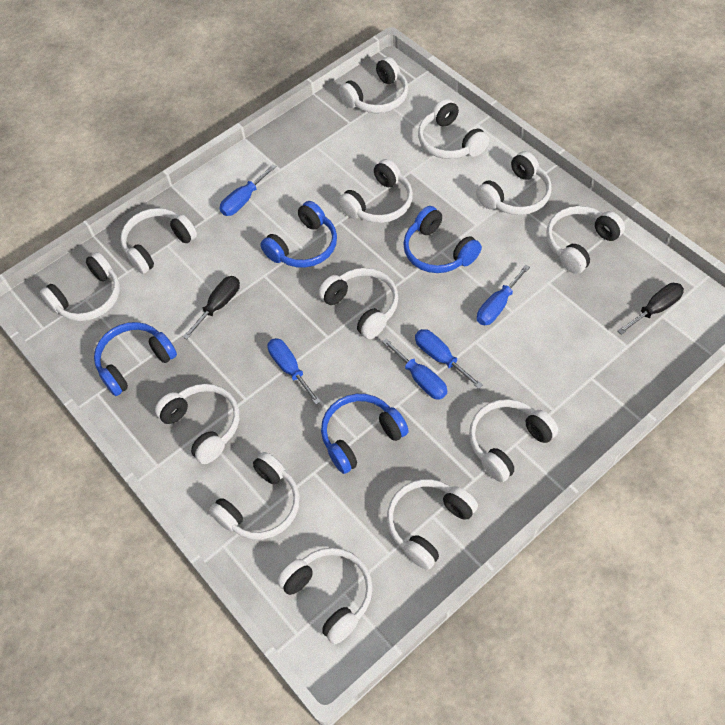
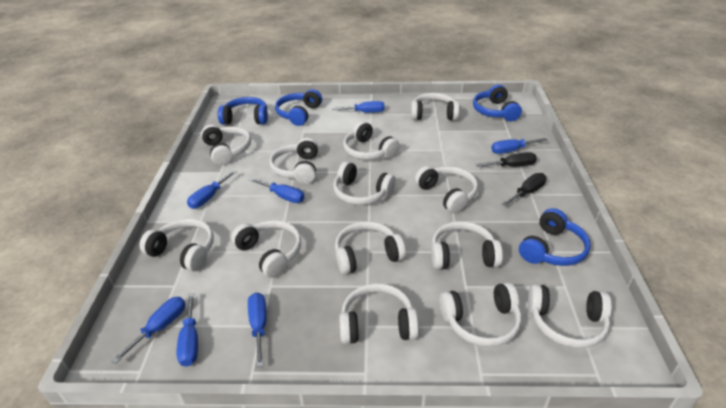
blue screwdriver: 5 -> 7

